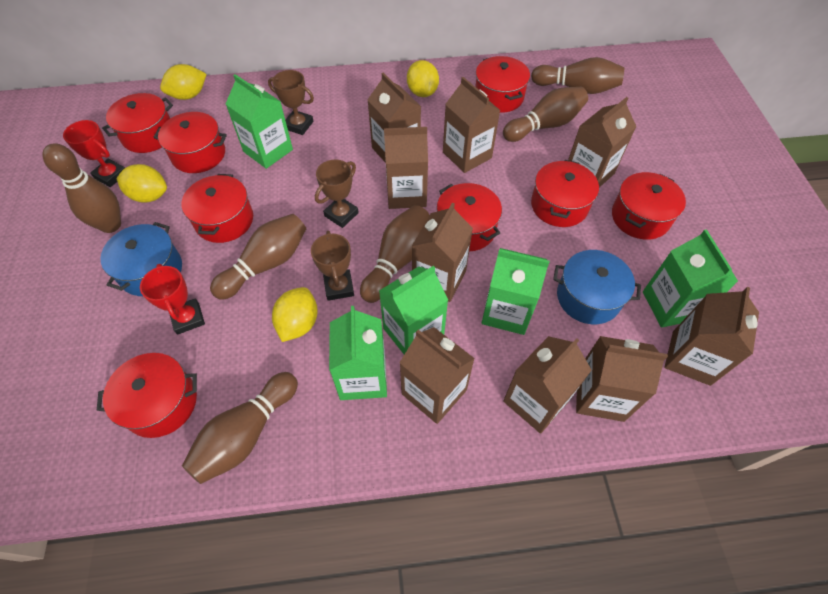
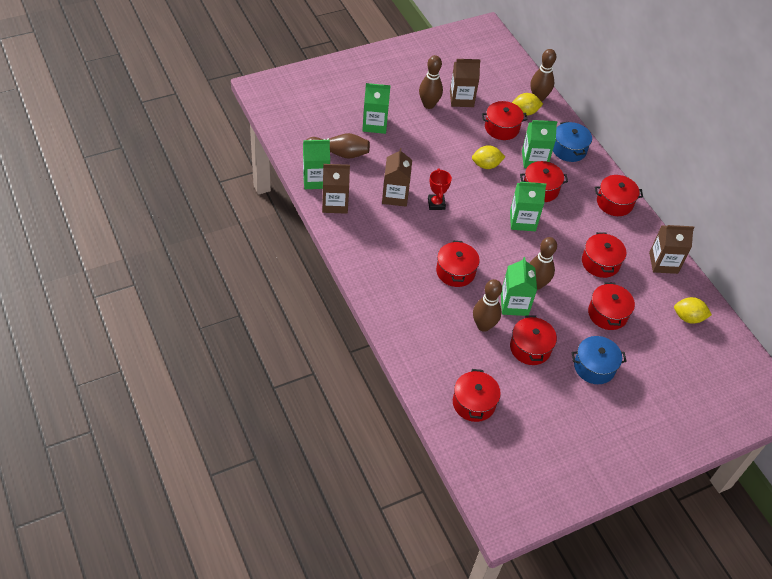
brown bowling pin: 6 -> 5
brown carton: 9 -> 4
brown trophy: 3 -> 0
red trophy: 2 -> 1
yellow lemon: 4 -> 3

